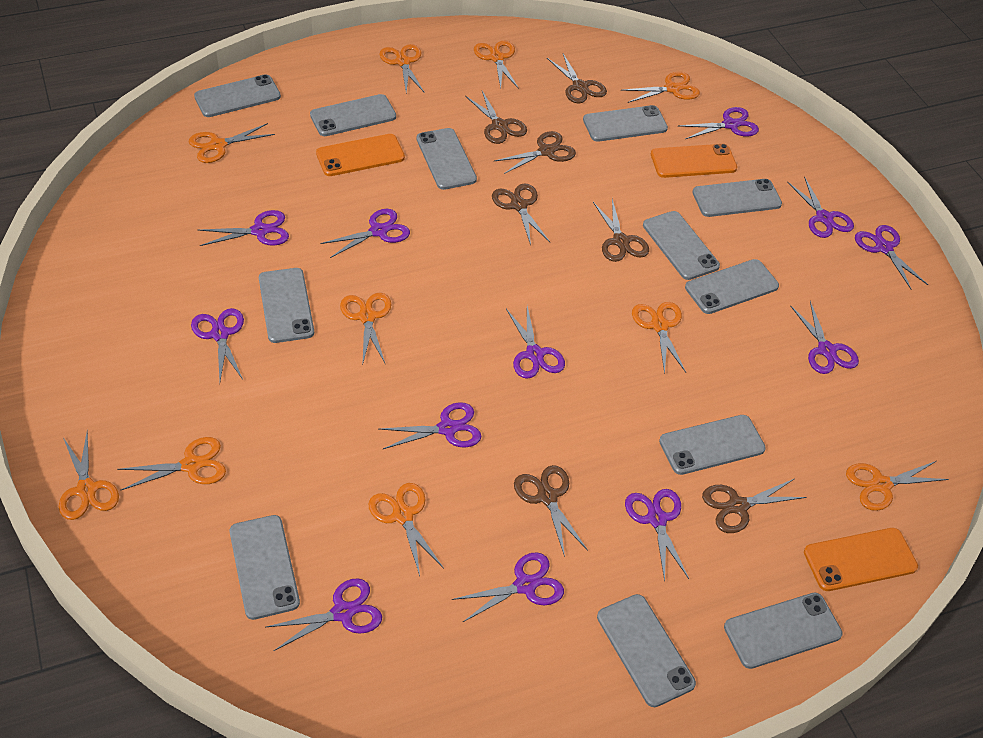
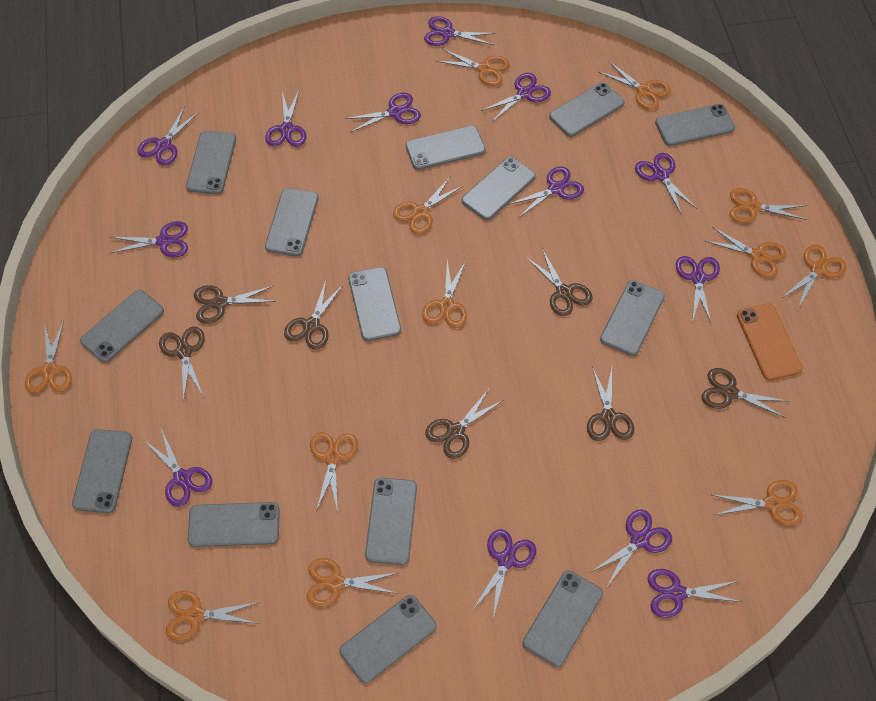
grey phone: 12 -> 14
orange phone: 3 -> 1
orange scissors: 10 -> 12
purple scissors: 12 -> 13

